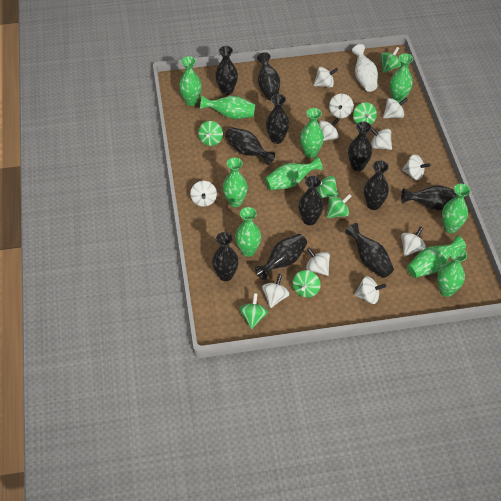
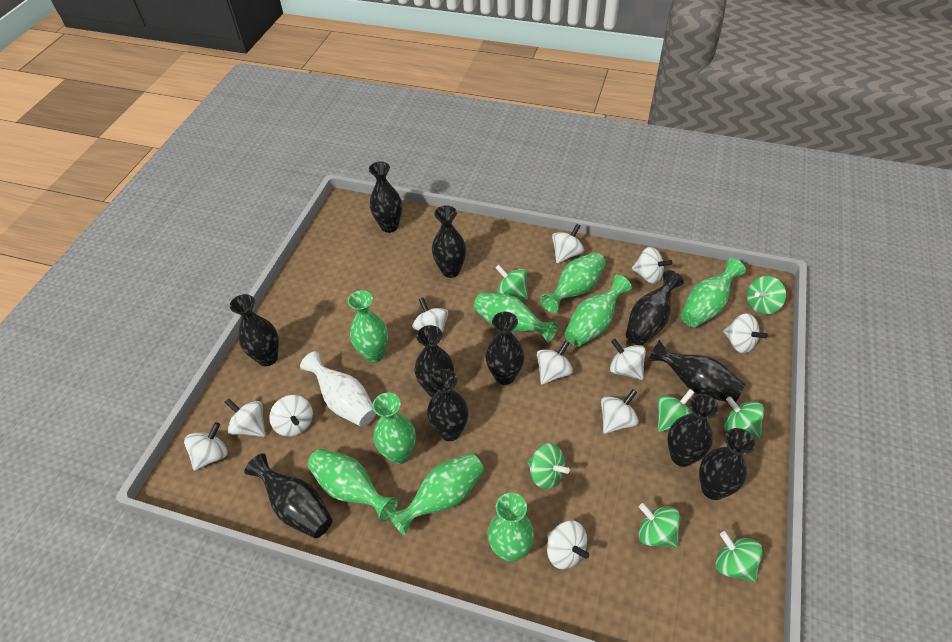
green vase: 10 -> 9

